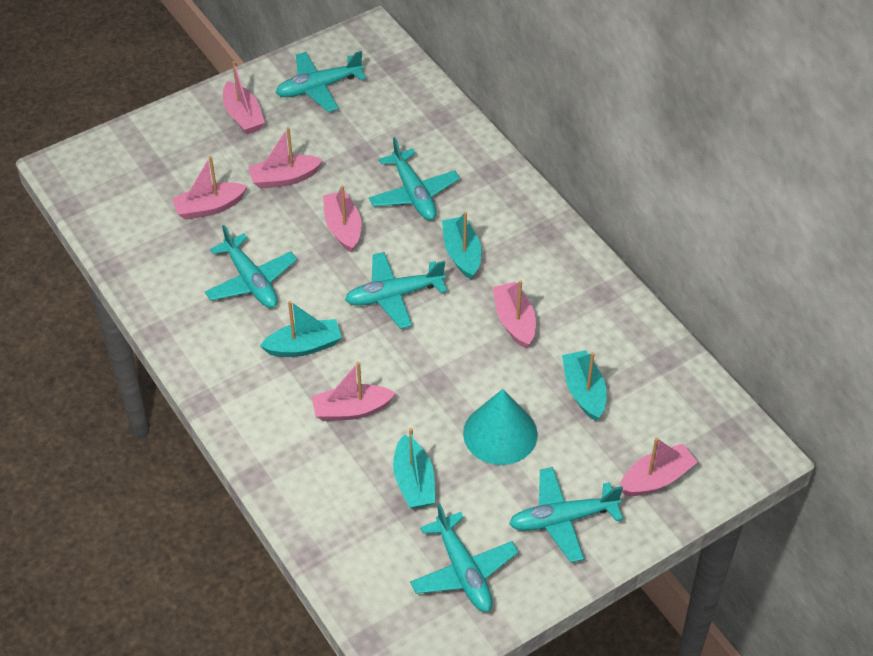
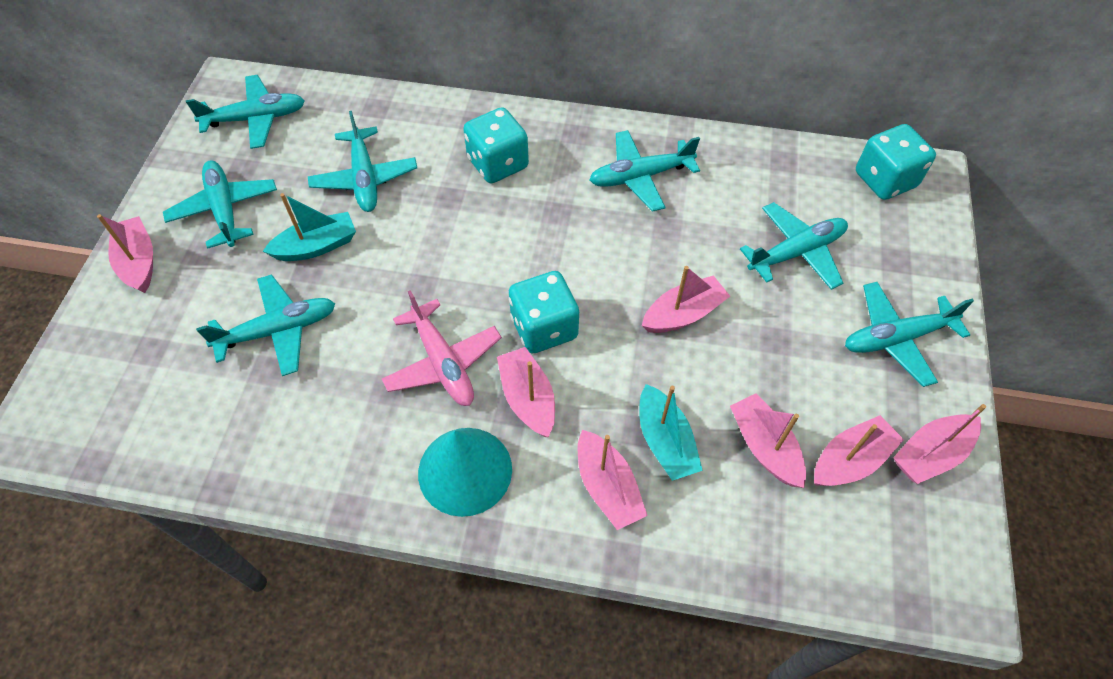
pink plane: 0 -> 1
turquoise boat: 4 -> 2
turquoise dice: 0 -> 3
turquoise plane: 6 -> 7

